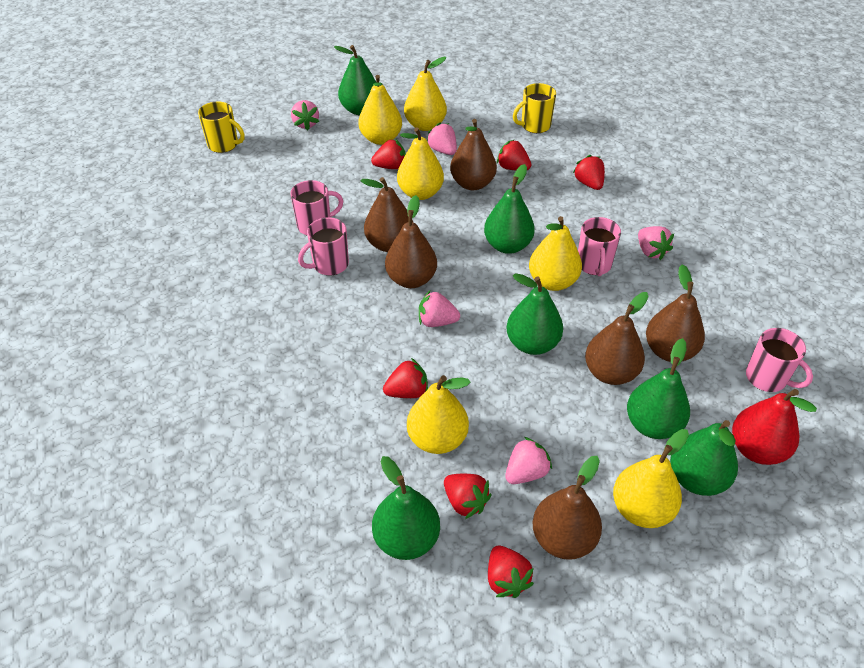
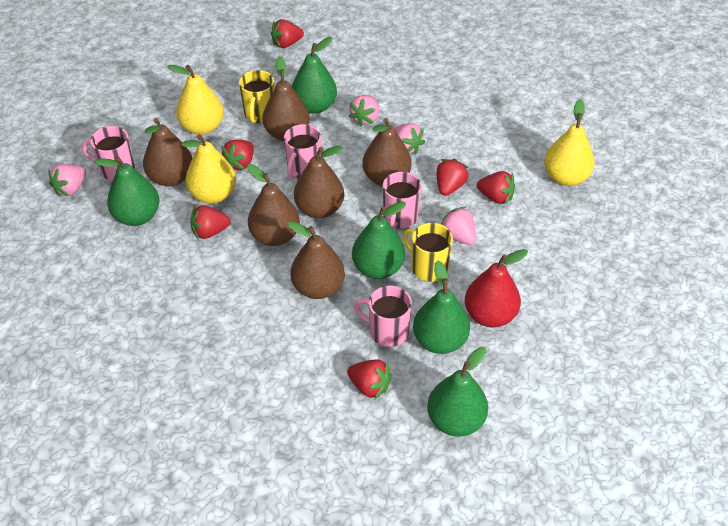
green pear: 6 -> 5
pink strawberry: 5 -> 4
yellow pear: 6 -> 3

